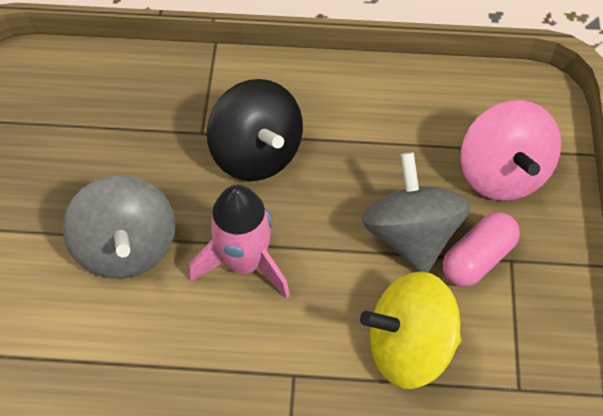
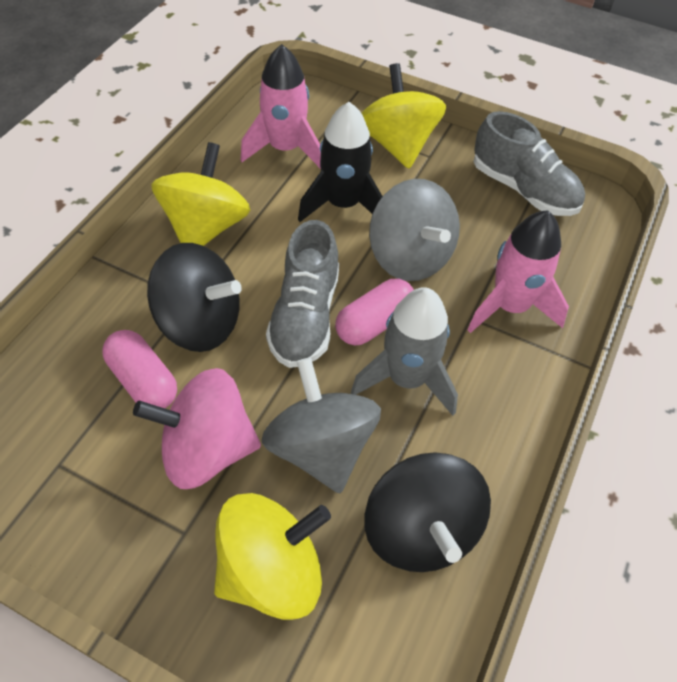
black rocket: 0 -> 1
black spinning top: 1 -> 2
grey rocket: 0 -> 1
grey shoe: 0 -> 2
pink capsule: 1 -> 2
pink rocket: 1 -> 2
yellow spinning top: 1 -> 3

